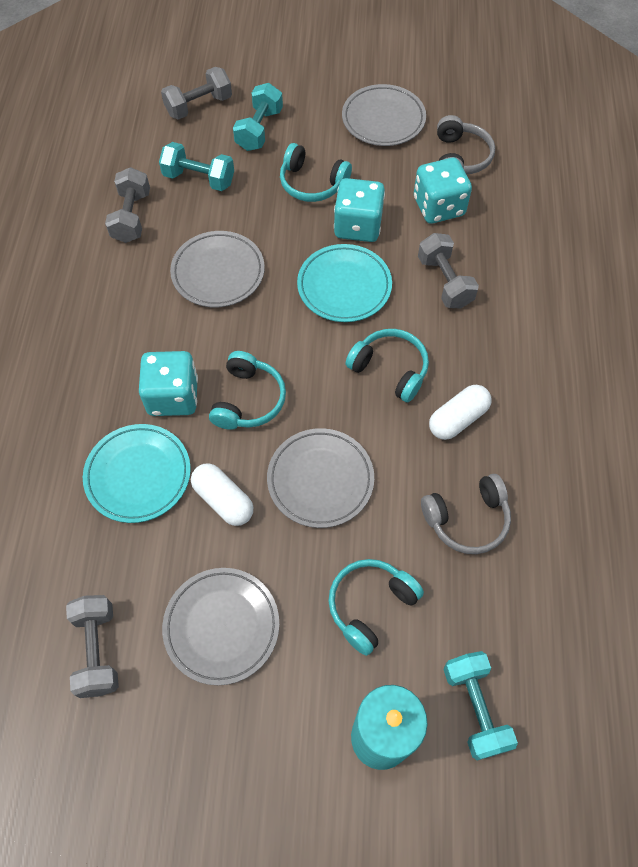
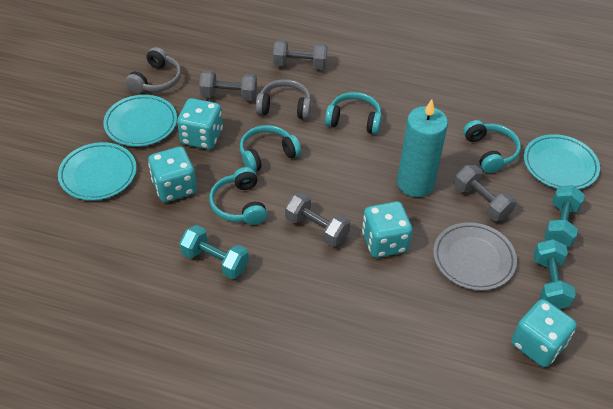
grey plate: 4 -> 1
turquoise dice: 3 -> 4
turquoise plate: 2 -> 3
white capsule: 2 -> 0

